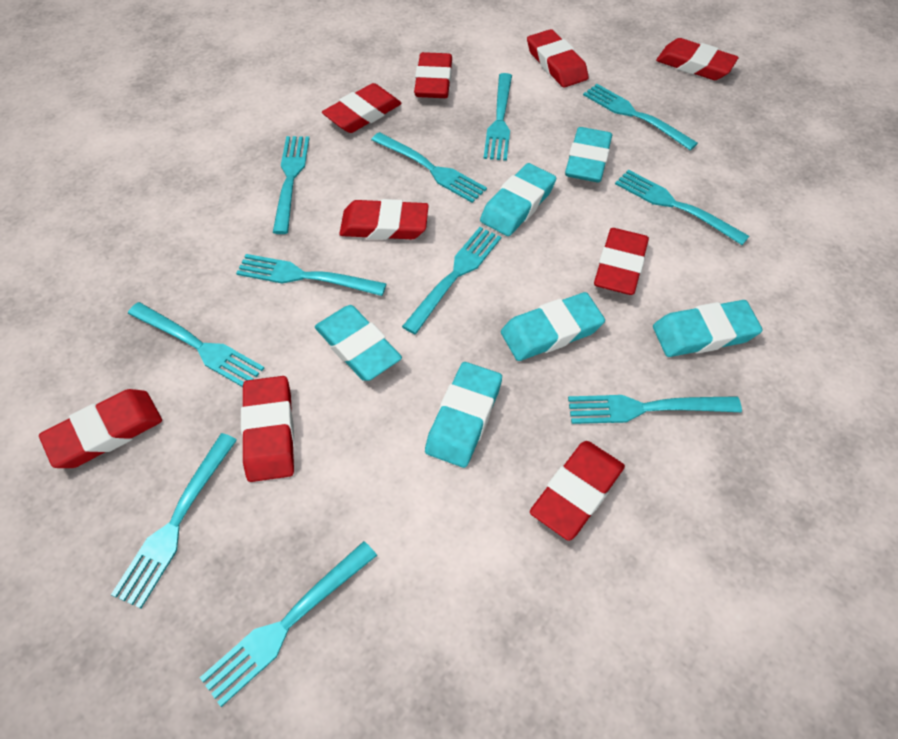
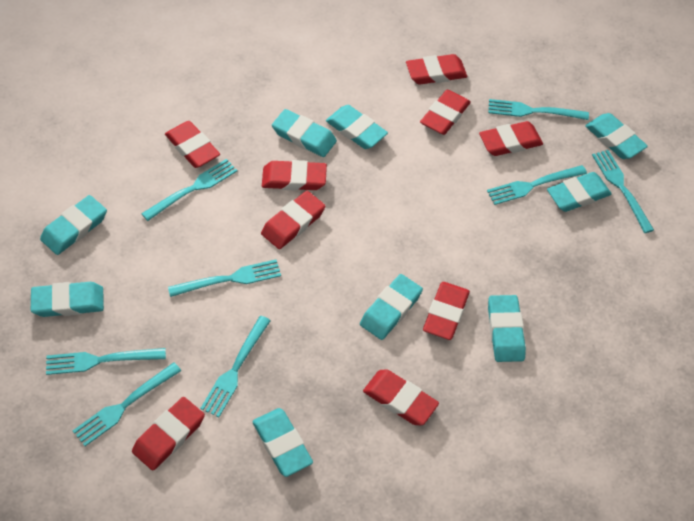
turquoise eraser: 6 -> 9
turquoise fork: 11 -> 8

